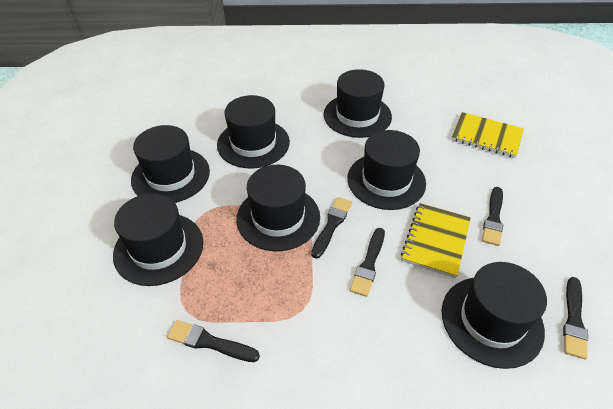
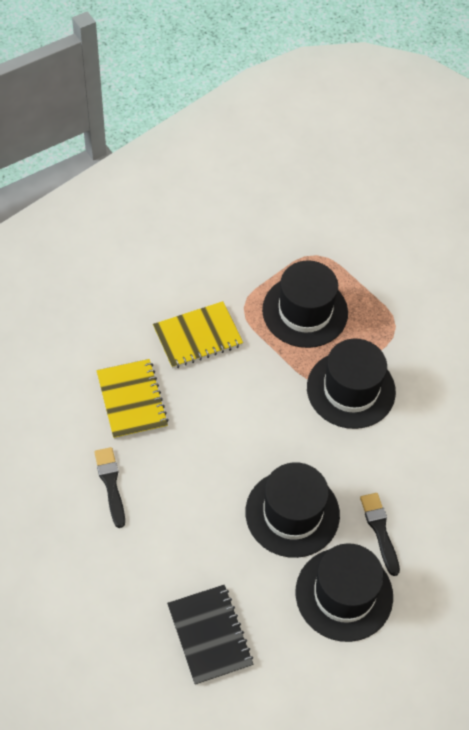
black brush: 5 -> 2
black hat: 7 -> 4
black notebook: 0 -> 1

